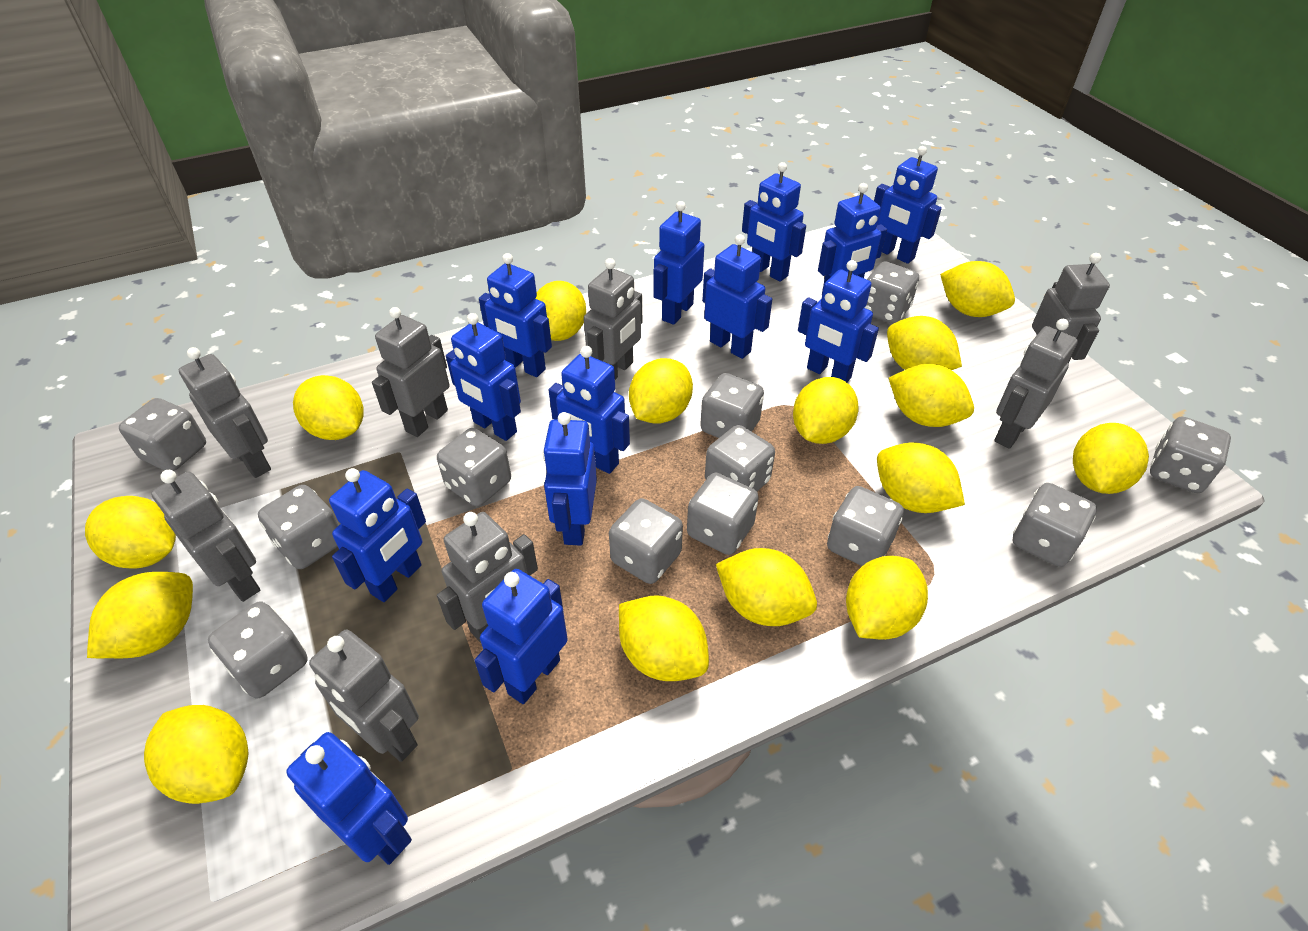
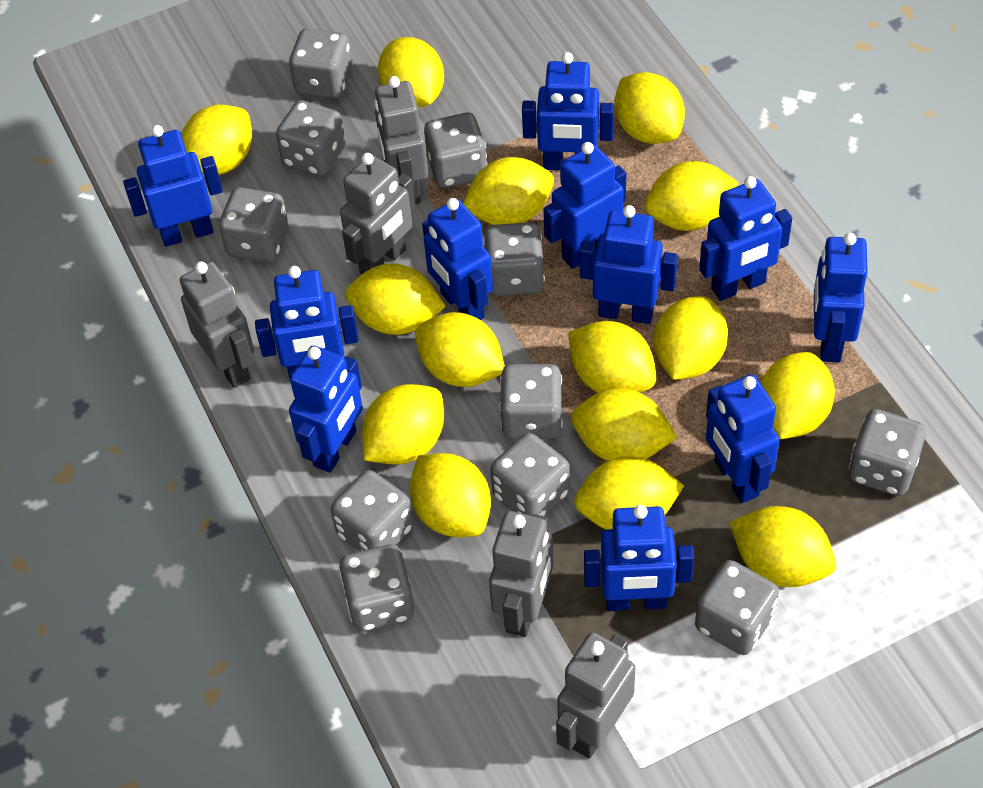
blue robot: 13 -> 11
grey dice: 12 -> 11
grey robot: 8 -> 5

